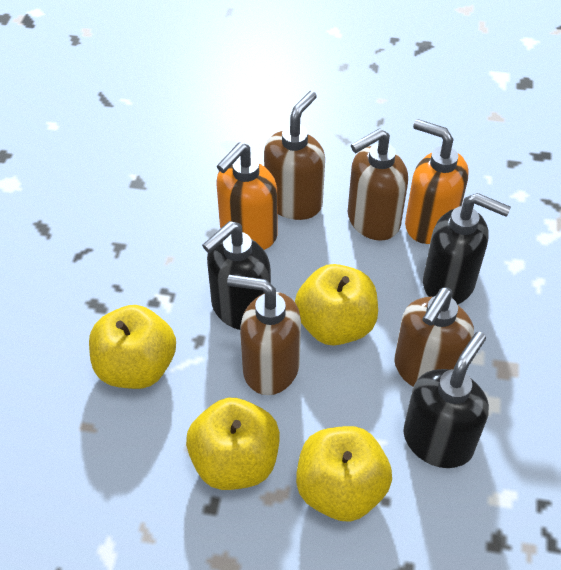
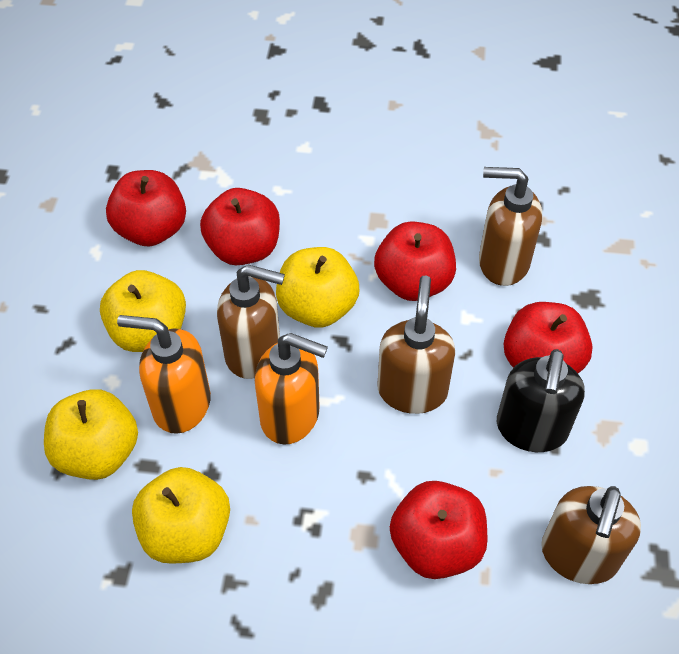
black soap dispenser: 3 -> 1
red apple: 0 -> 5

